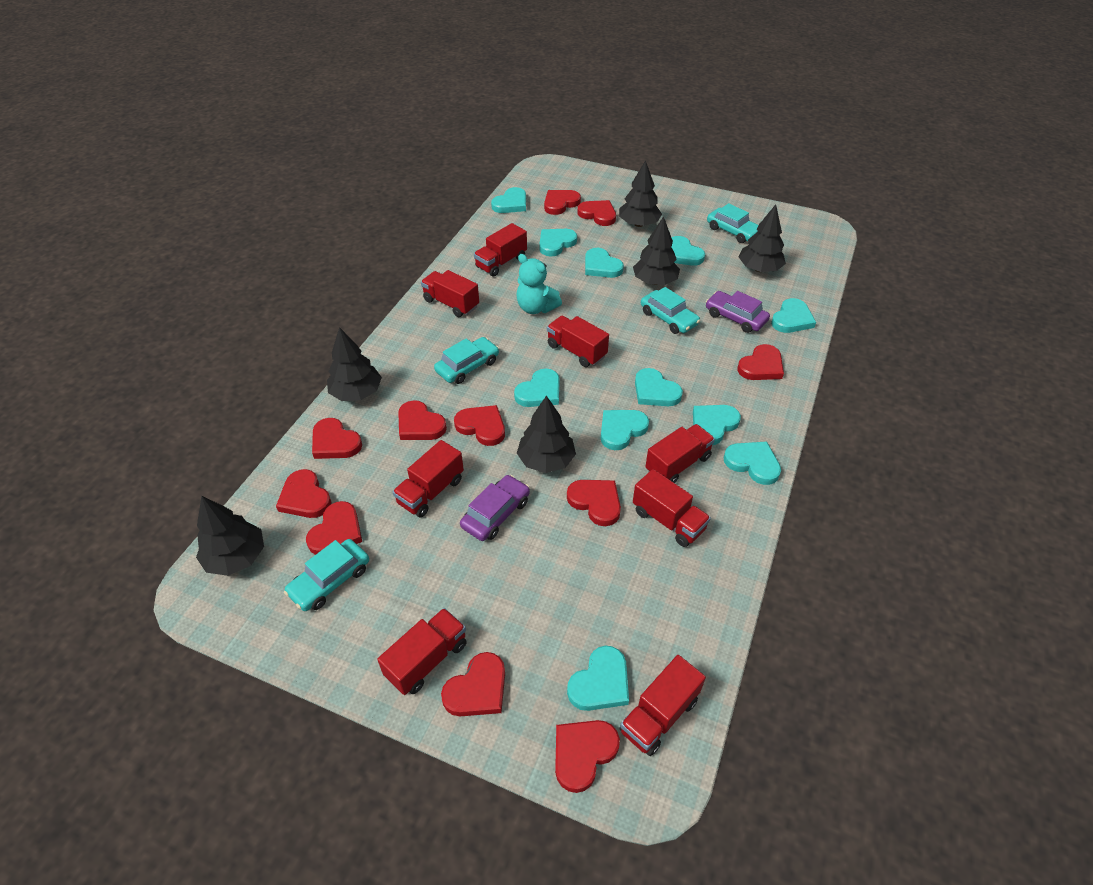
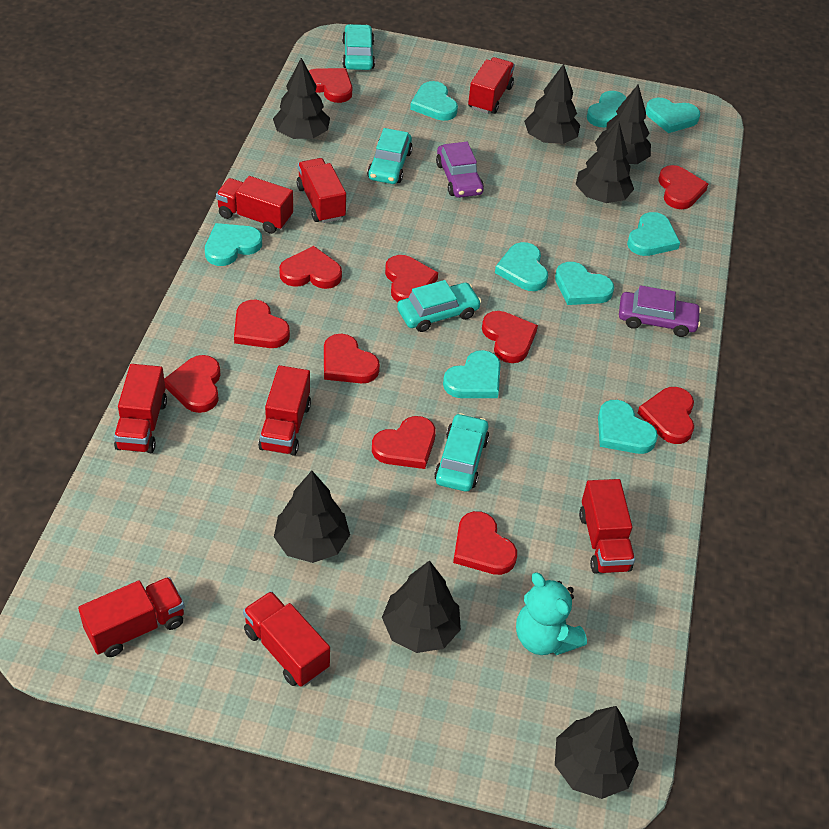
black tree: 6 -> 7
turquoise heart: 11 -> 9

